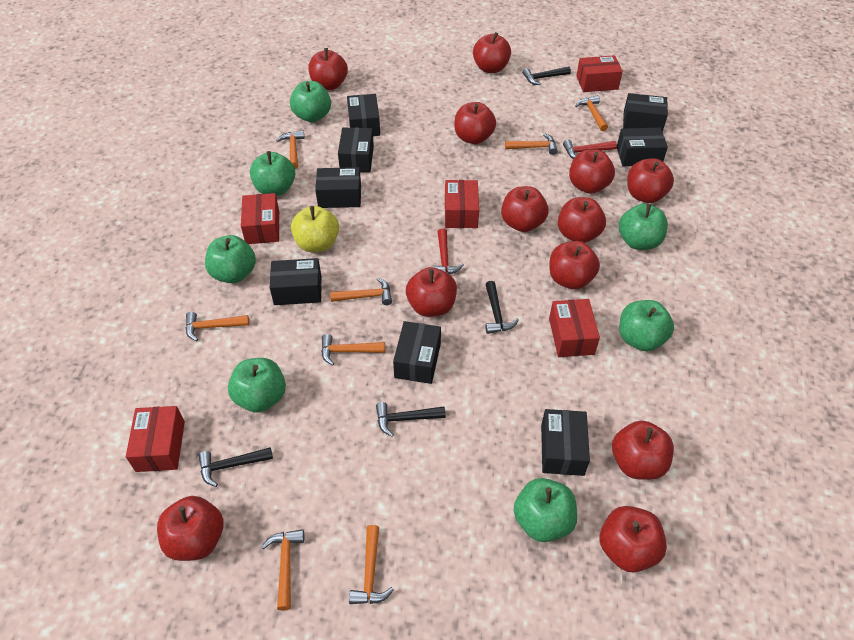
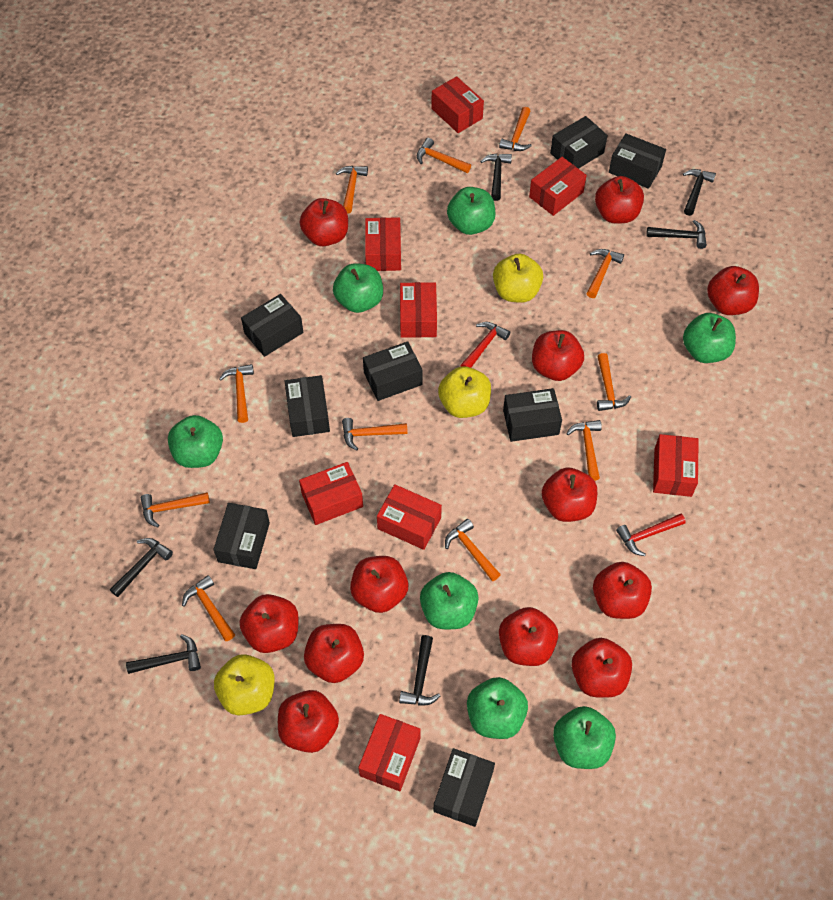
black hammer: 4 -> 6
orange hammer: 8 -> 11
red box: 5 -> 8
yellow apple: 1 -> 3

